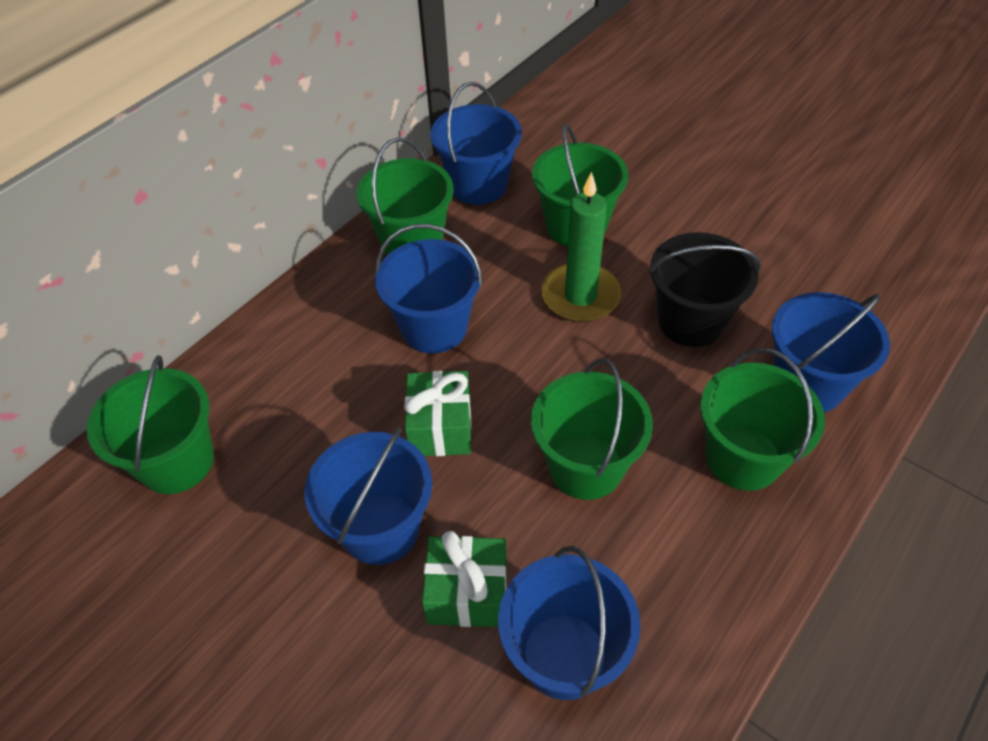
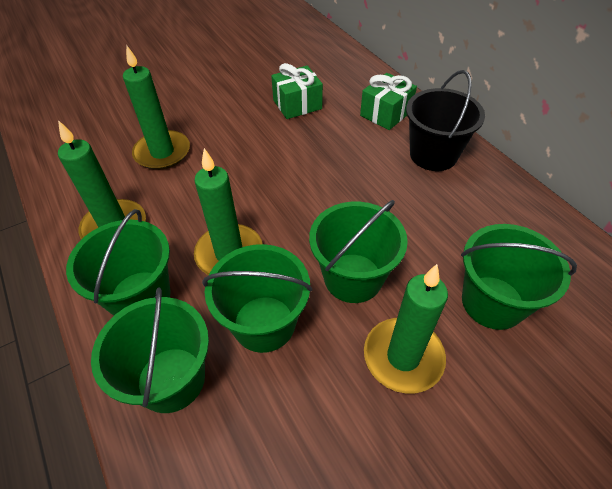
blue bucket: 5 -> 0
green candle: 1 -> 4

